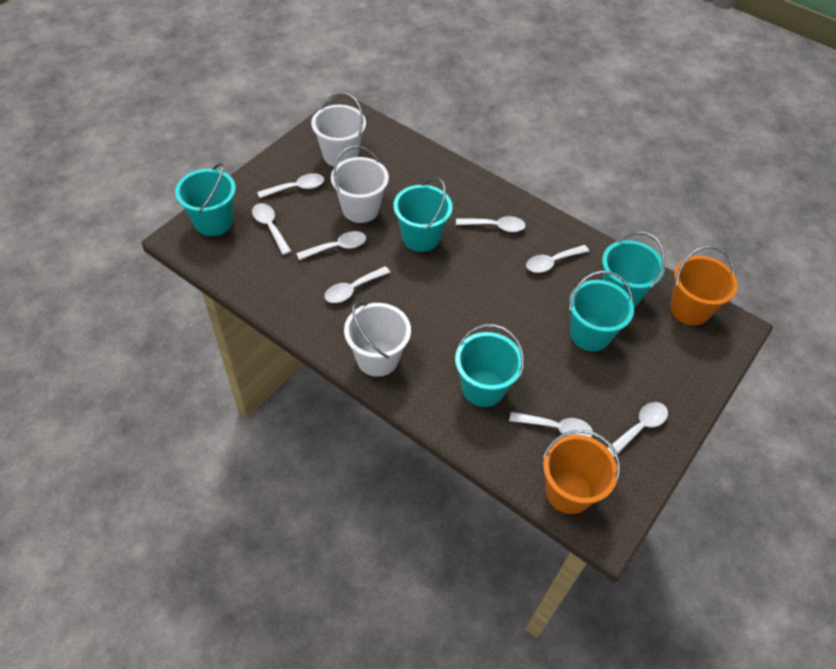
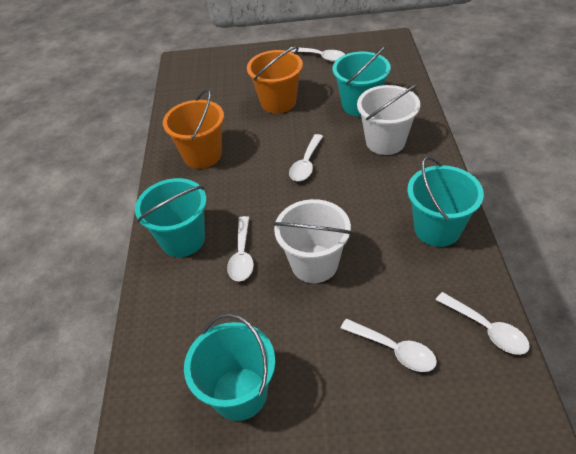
turquoise bucket: 5 -> 4
white bucket: 3 -> 2
white spoon: 8 -> 5

